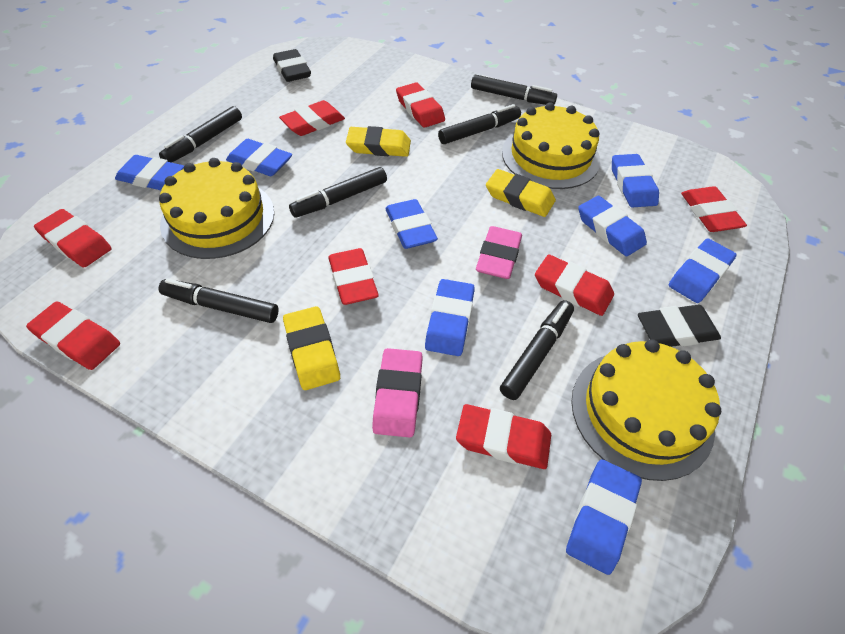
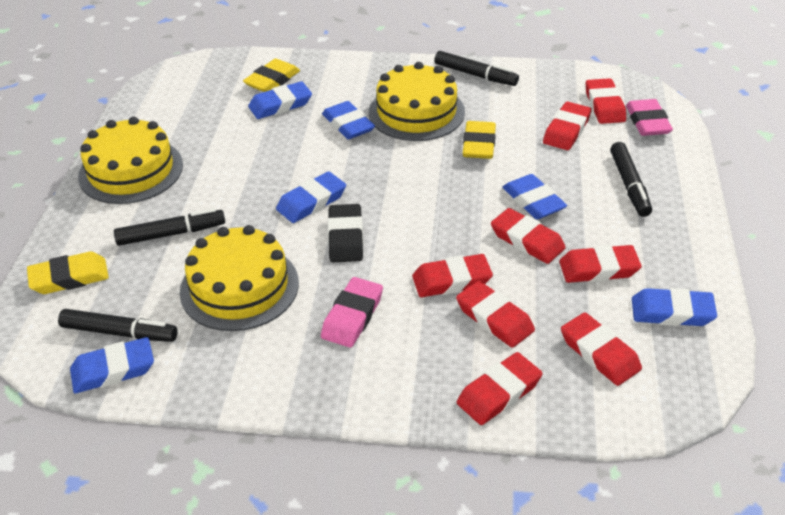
black eraser: 2 -> 1
black marker: 6 -> 4
blue eraser: 8 -> 6

